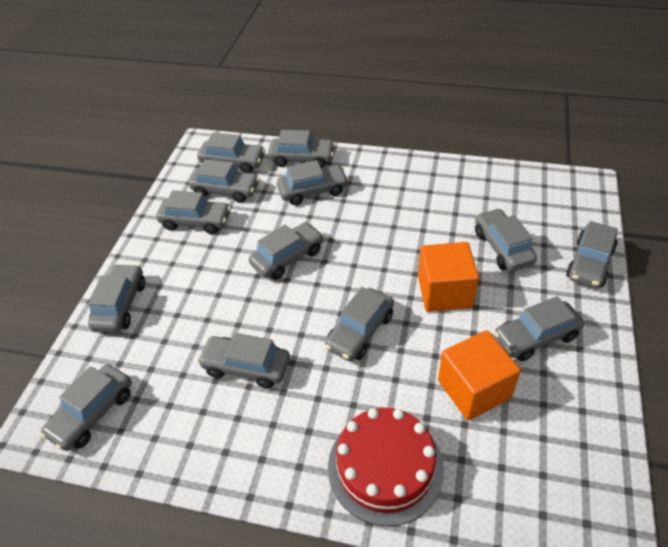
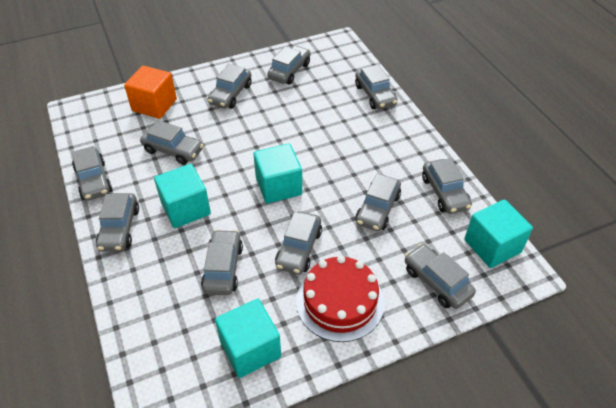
grey car: 13 -> 11
orange cube: 2 -> 1
turquoise cube: 0 -> 4

